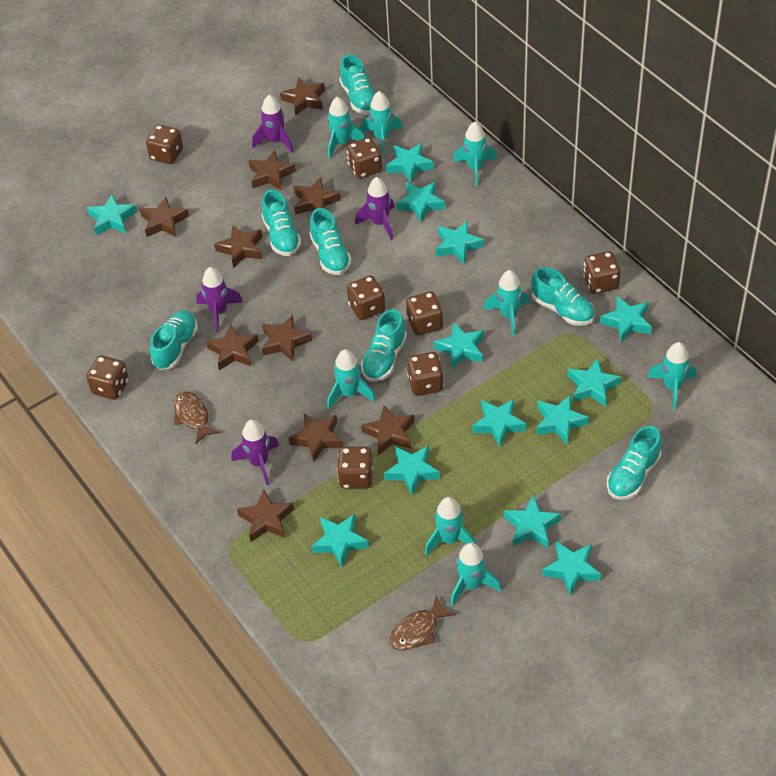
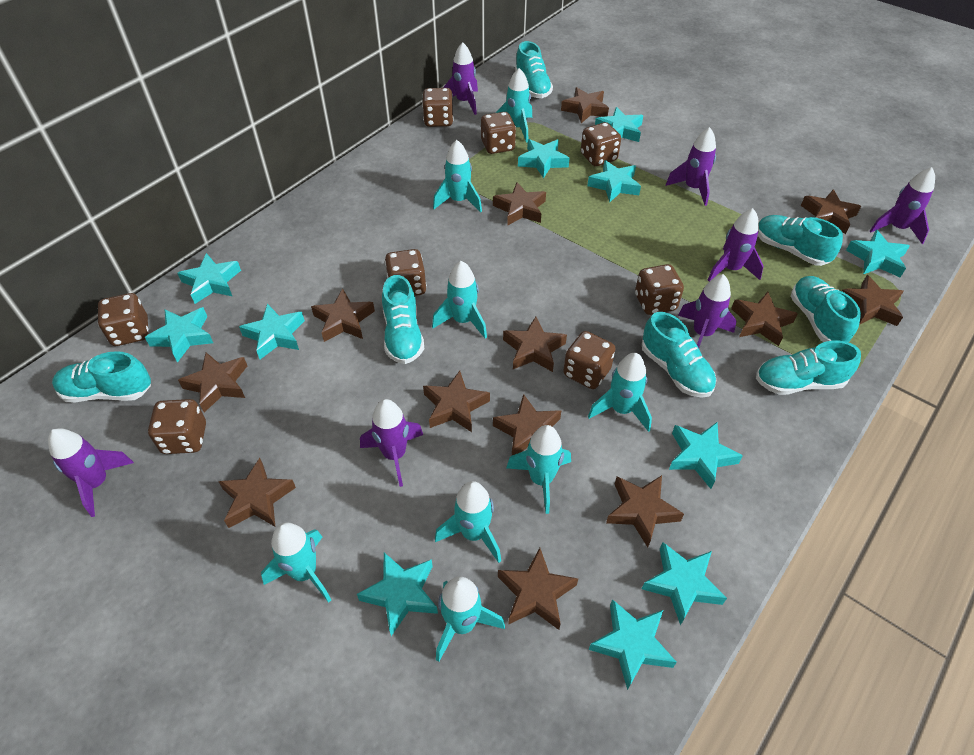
brown fish: 2 -> 0
brown star: 10 -> 13
purple rocket: 4 -> 7
turquoise star: 13 -> 11

